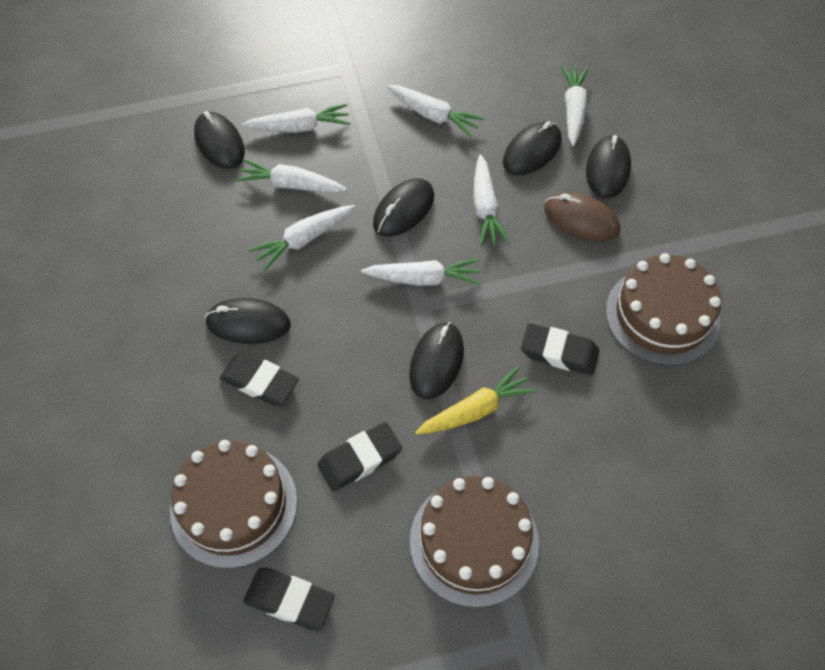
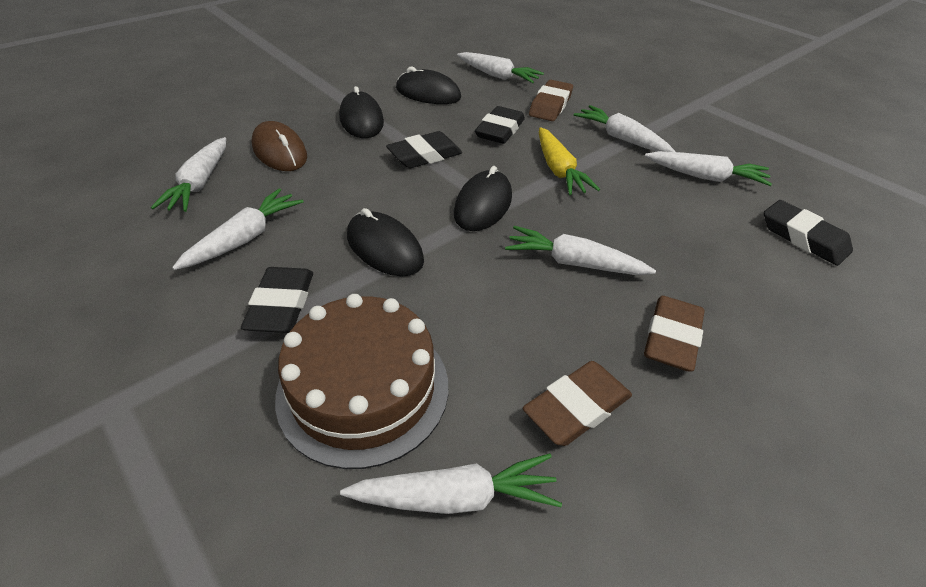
black mouse: 6 -> 4
brown cake: 3 -> 1
brown eraser: 0 -> 3

